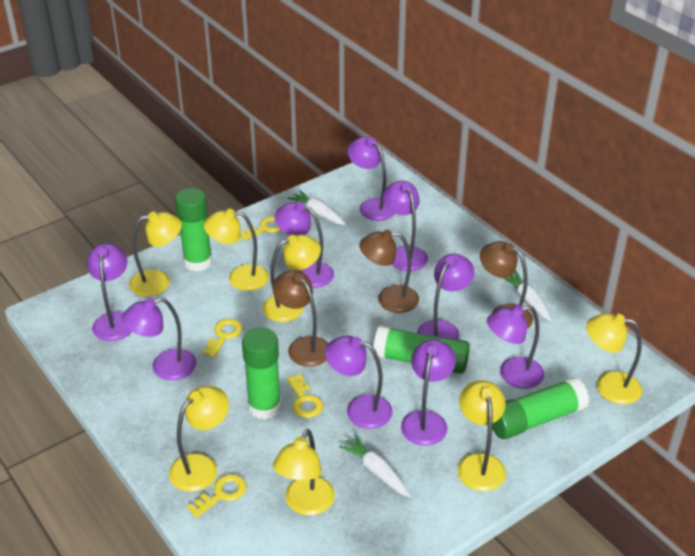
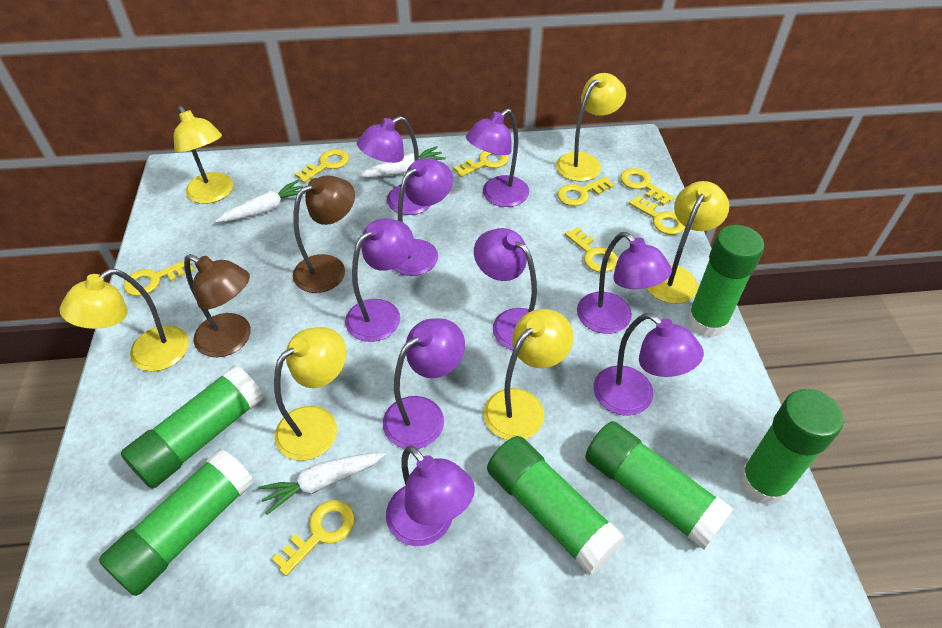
brown lamp: 3 -> 2
green glue stick: 4 -> 6
yellow key: 4 -> 8
yellow lamp: 7 -> 6

